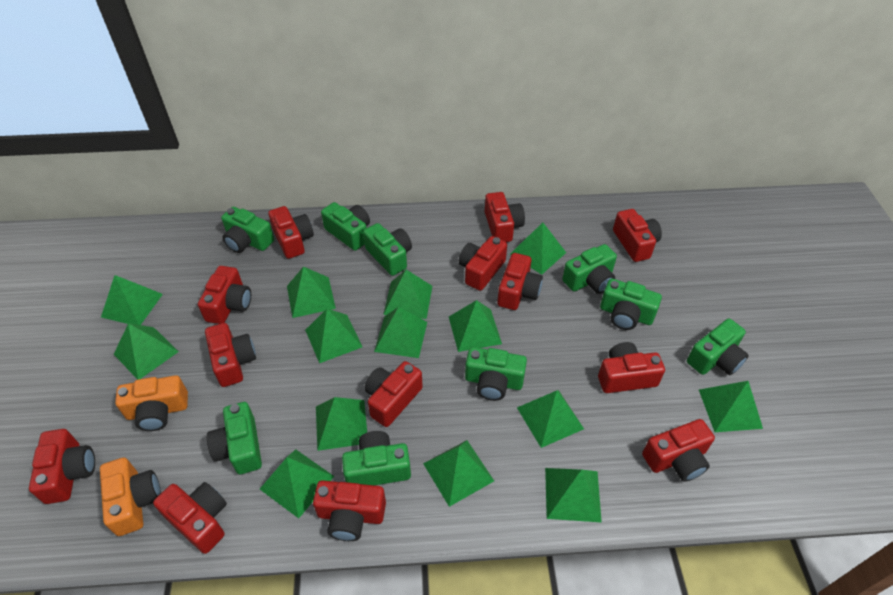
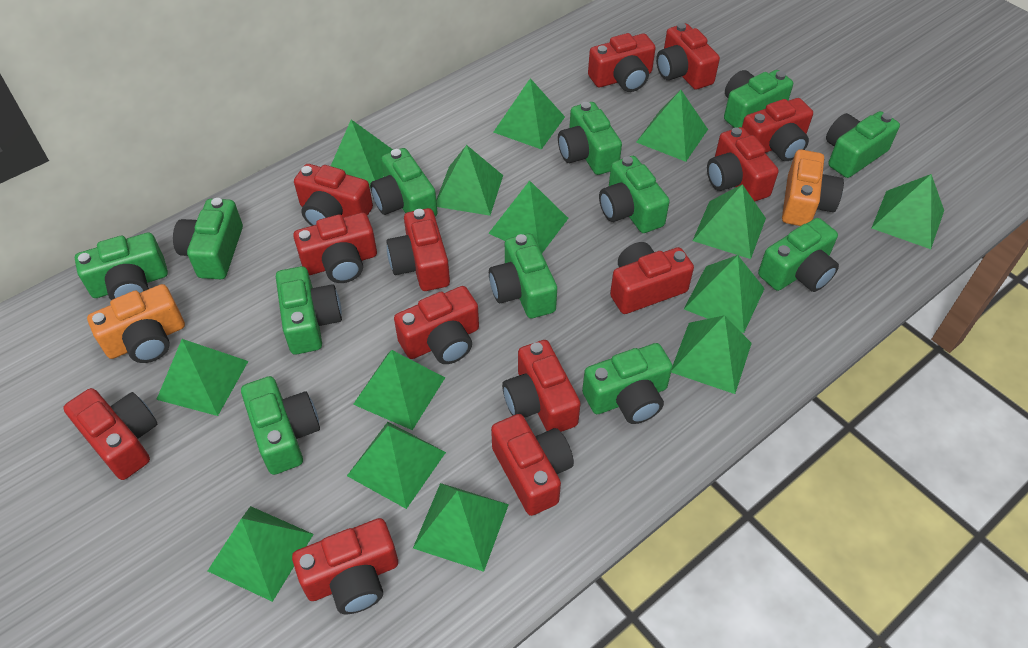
green camera: 9 -> 12

